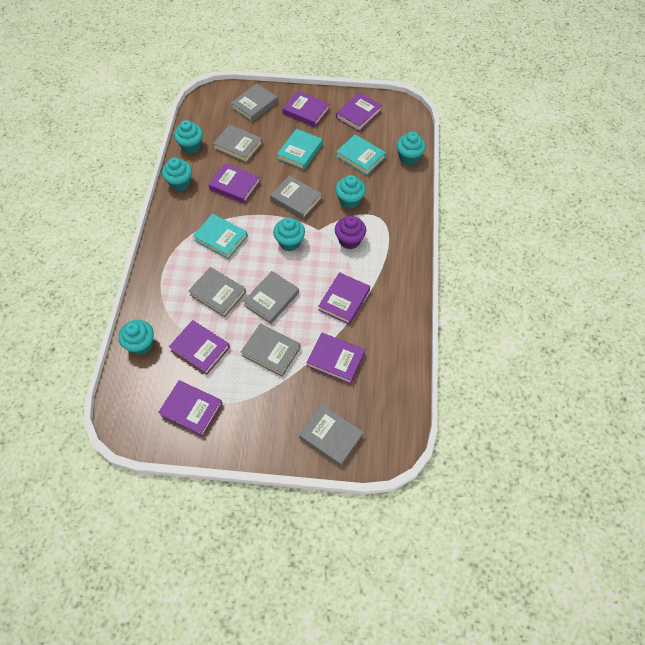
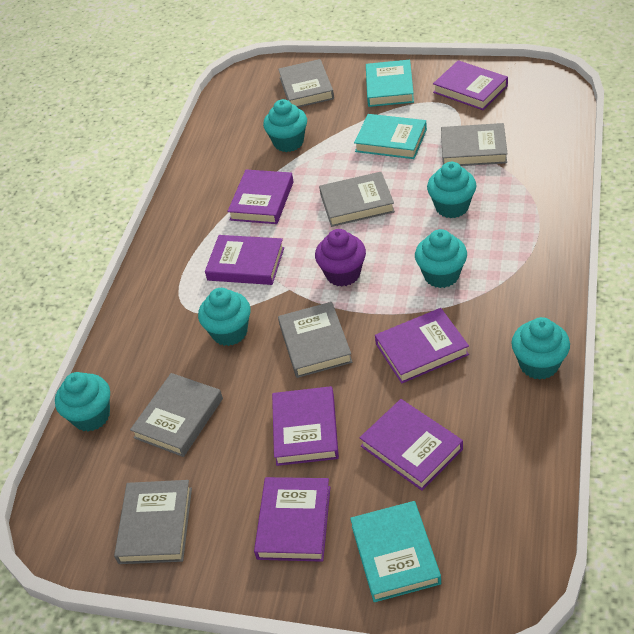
grey book: 7 -> 6

